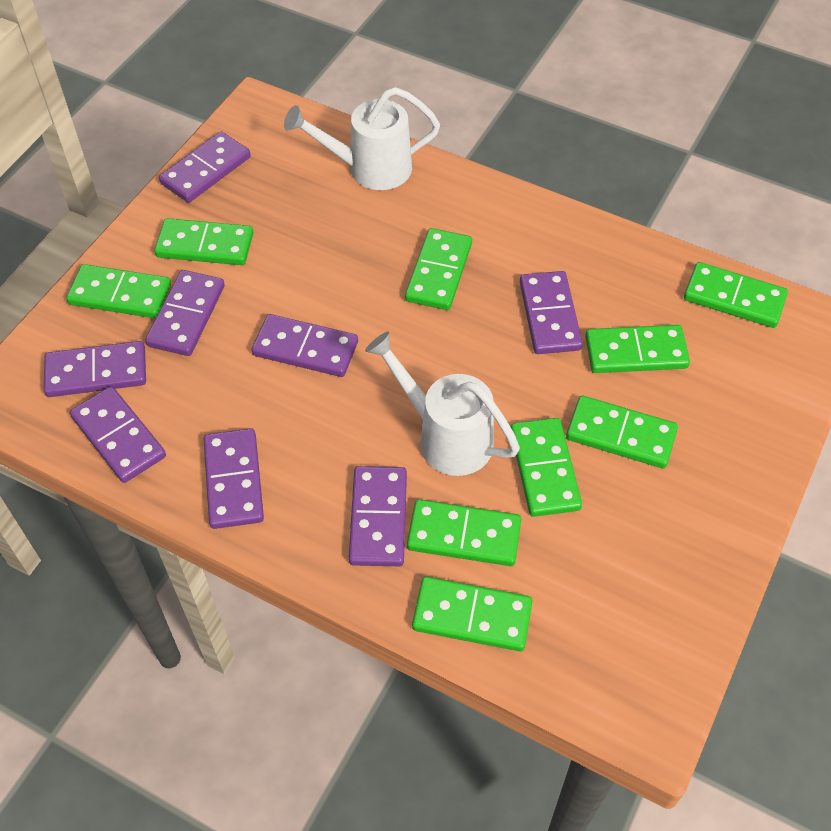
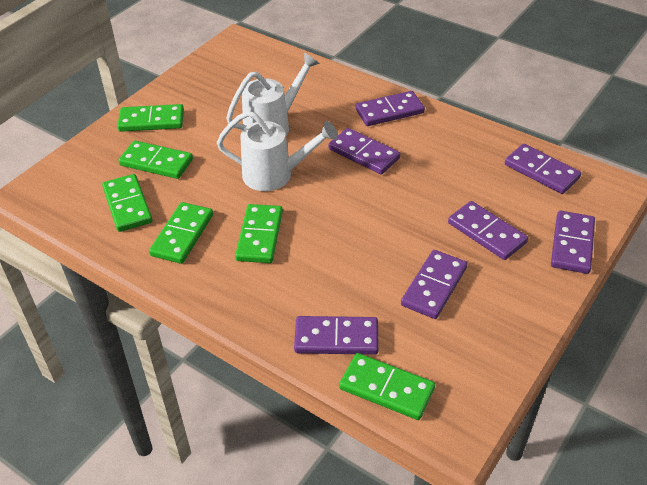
green domino: 9 -> 6
purple domino: 8 -> 7

